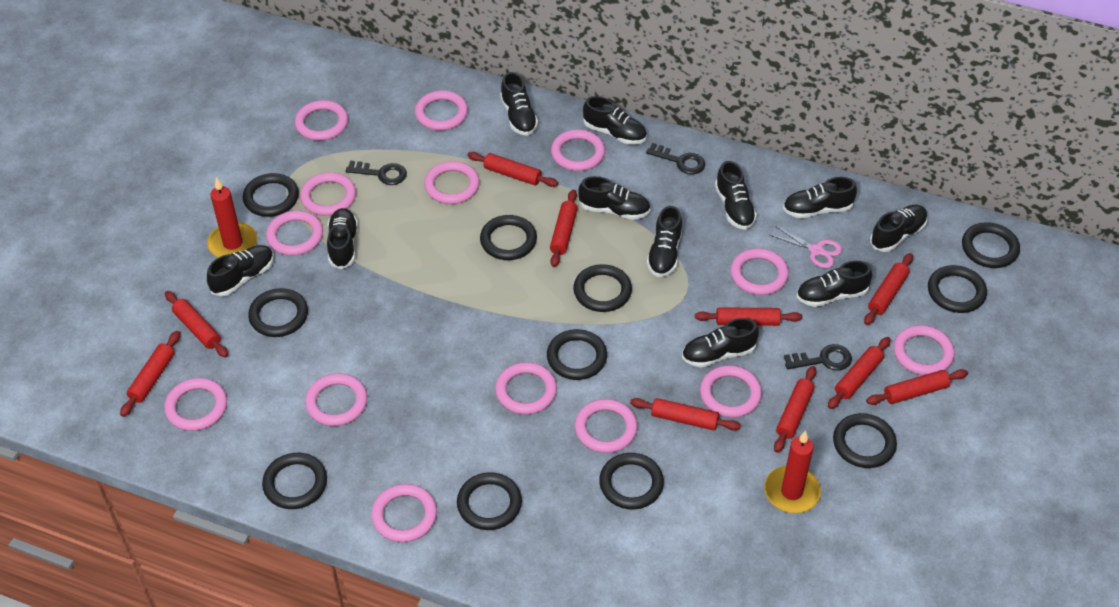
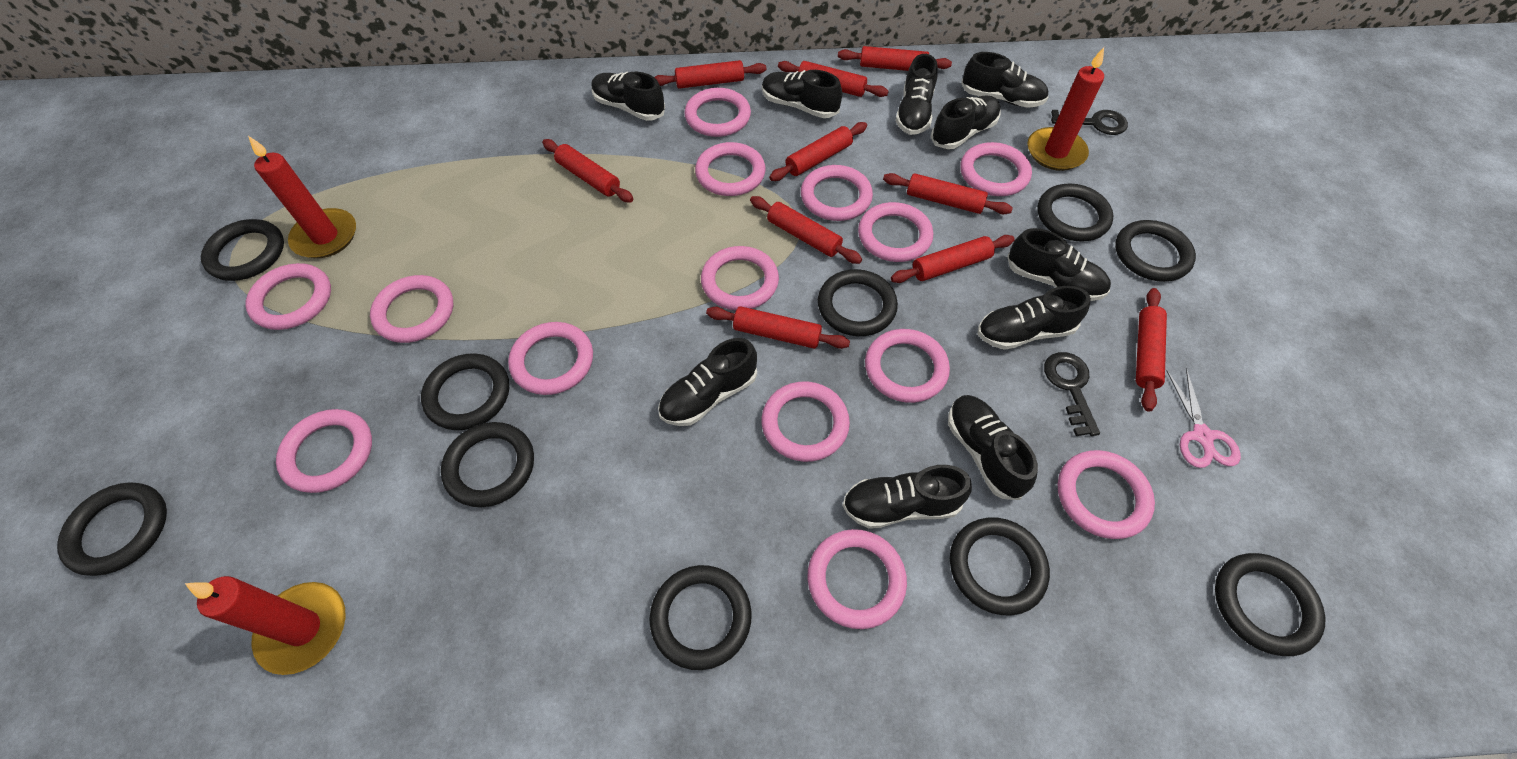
black key: 3 -> 2
black ring: 11 -> 10
black shoe: 11 -> 10
red candle: 2 -> 3

